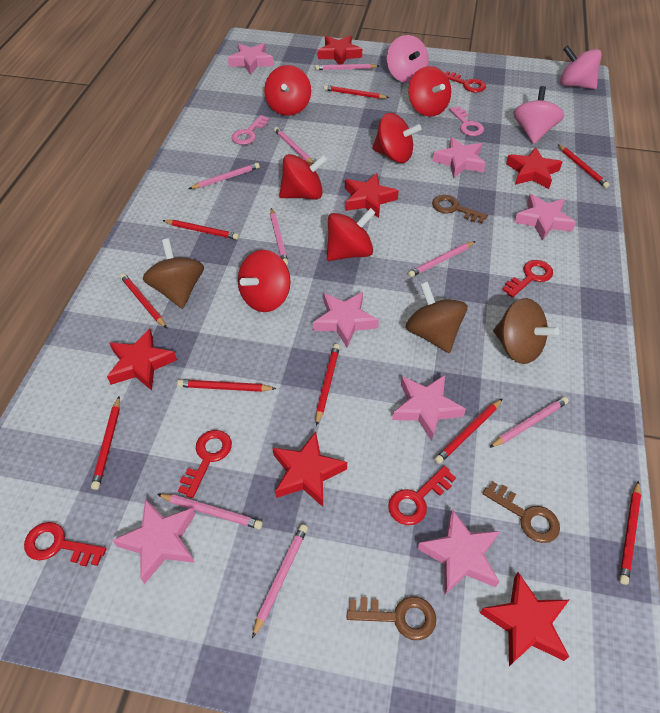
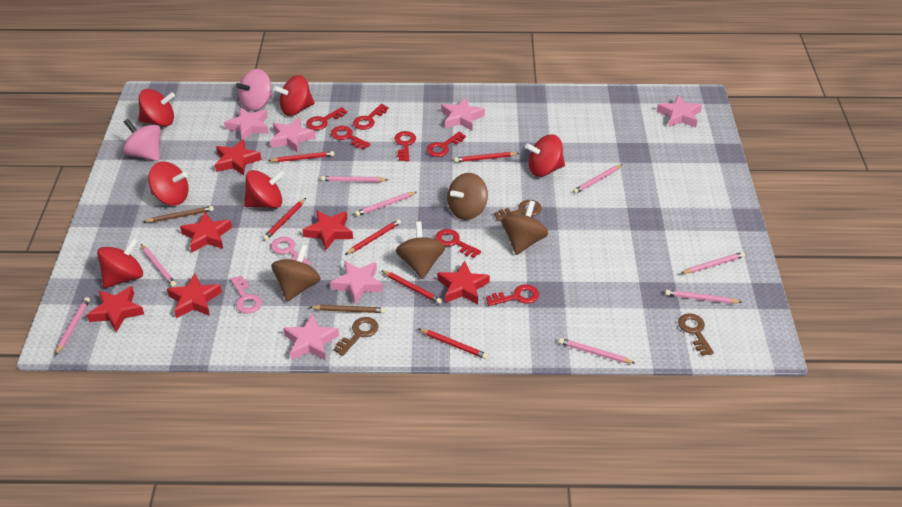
brown pencil: 0 -> 2
brown spinning top: 3 -> 4
pink spinning top: 3 -> 2
pink star: 7 -> 6
red key: 5 -> 7
red pencil: 9 -> 6

